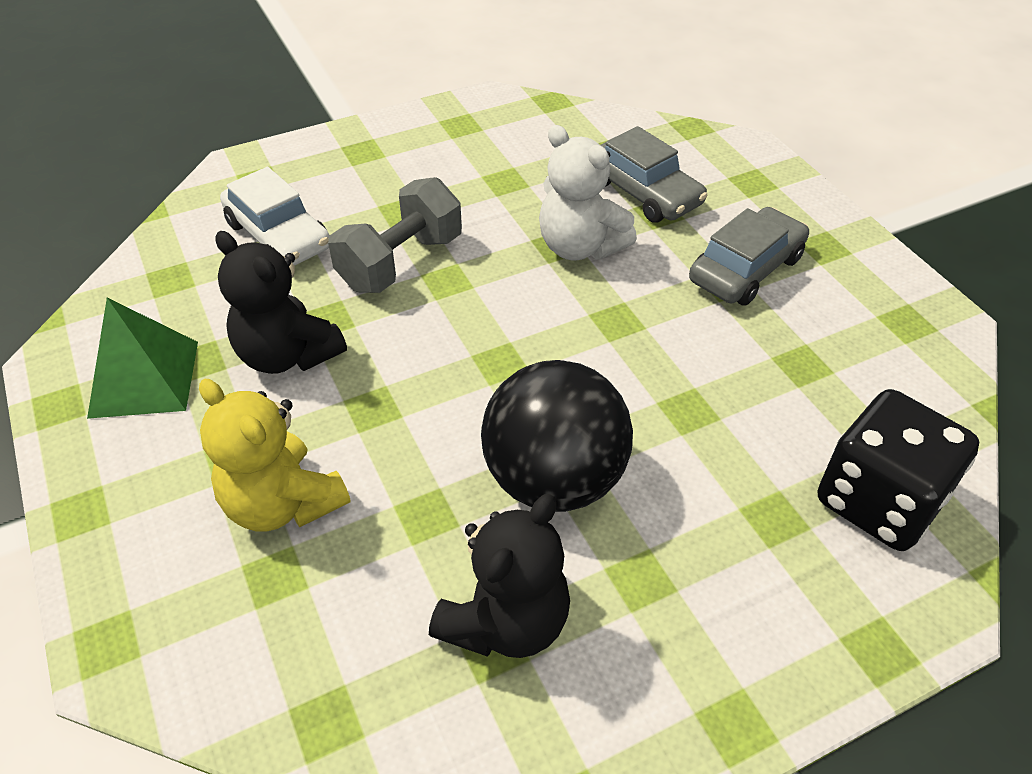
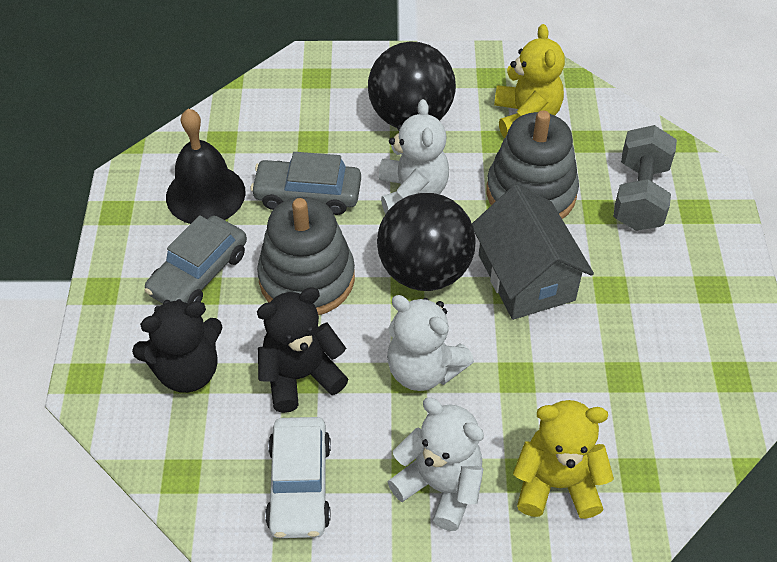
black ball: 1 -> 2
black bell: 0 -> 1
black dice: 1 -> 0
green pyramid: 1 -> 0
grey house: 0 -> 1
grey stacking toy: 0 -> 2
white teddy bear: 1 -> 3
yellow teddy bear: 1 -> 2

